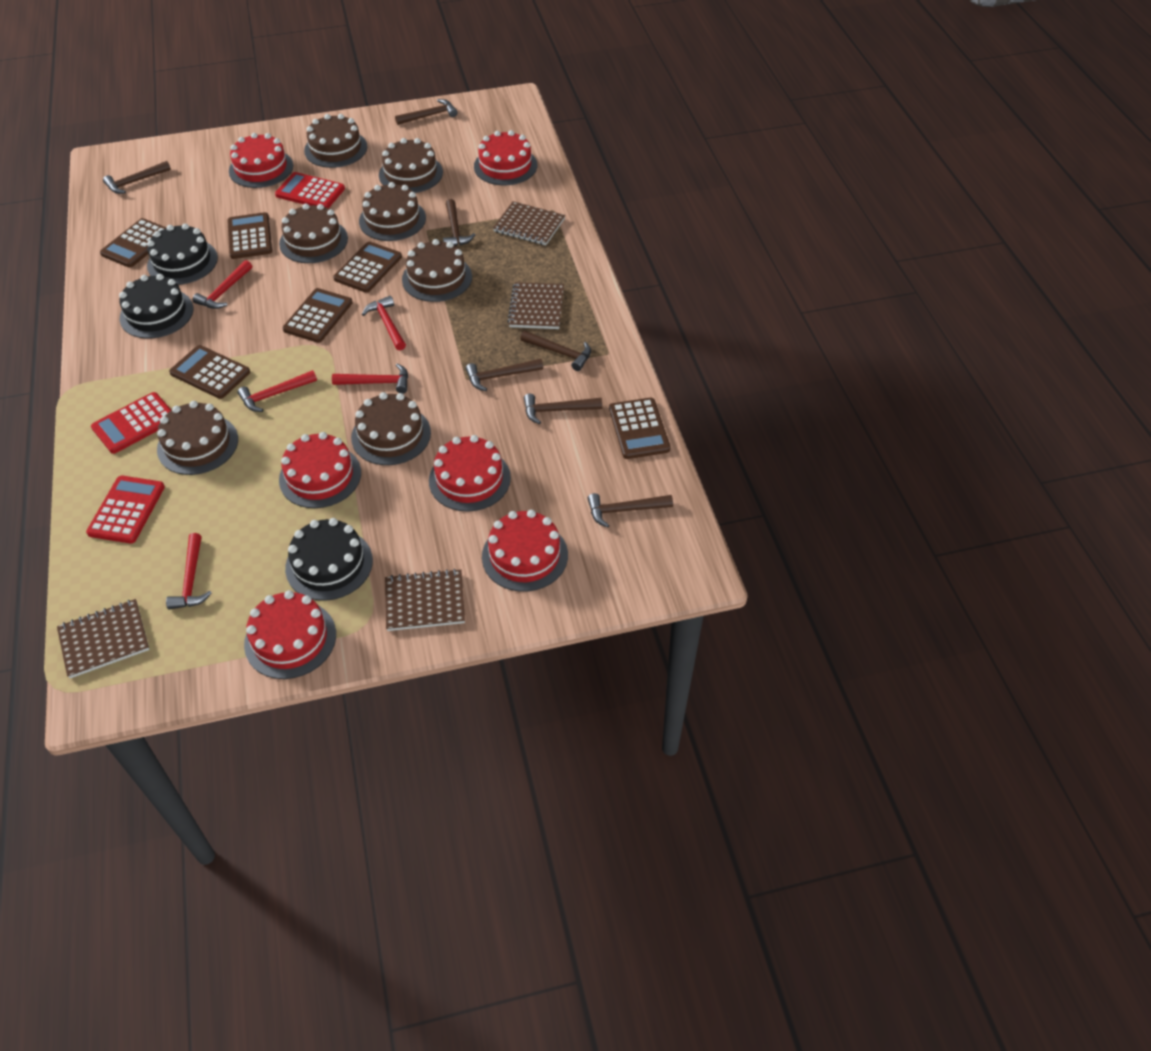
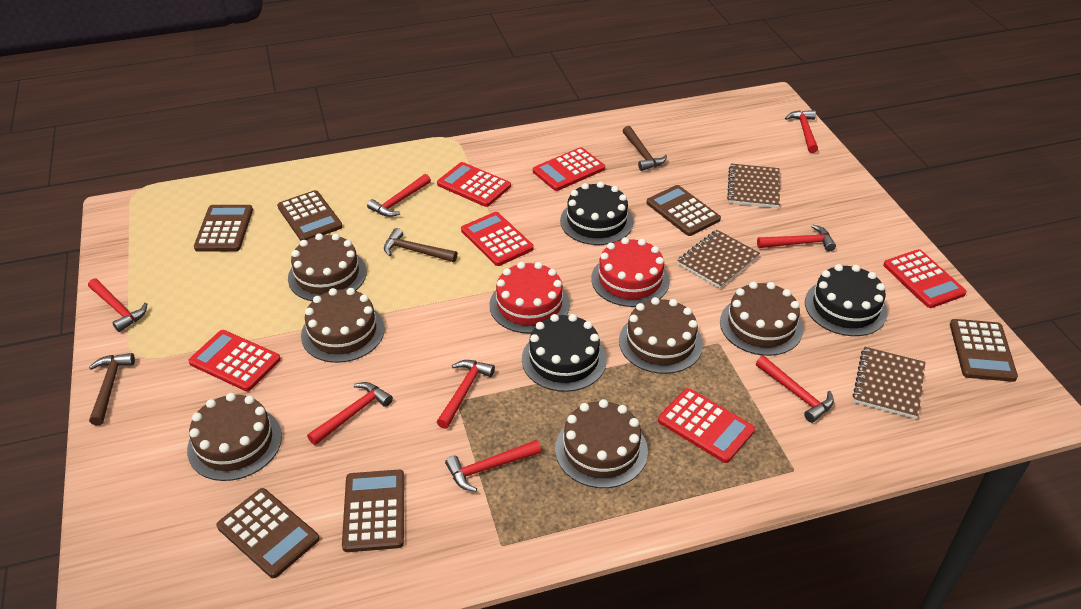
brown cake: 7 -> 6
brown hammer: 7 -> 3
brown notebook: 4 -> 3
red cake: 6 -> 2
red calculator: 3 -> 6
red hammer: 5 -> 8

